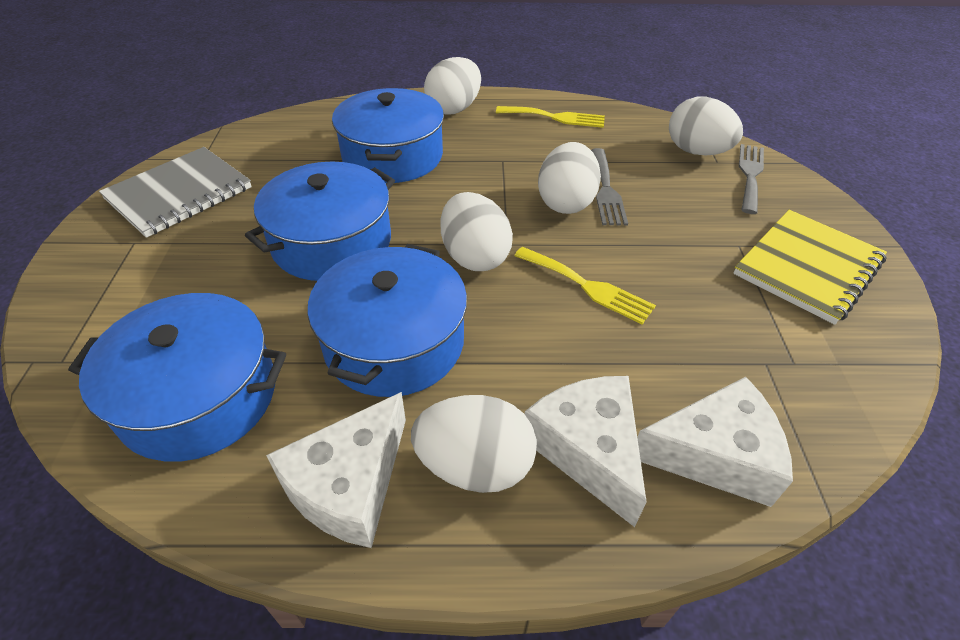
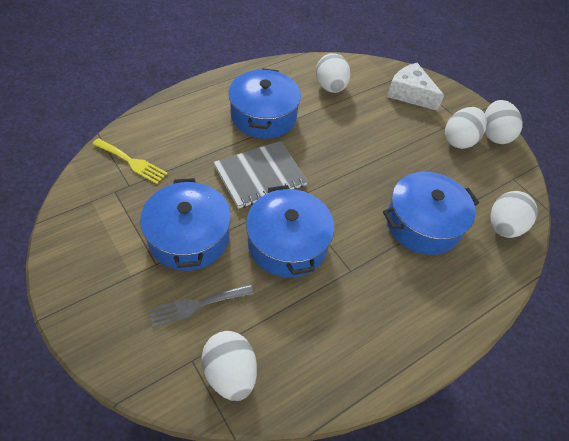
grey fork: 2 -> 1
white cheese: 3 -> 1
yellow fork: 2 -> 1
yellow notebook: 1 -> 0

